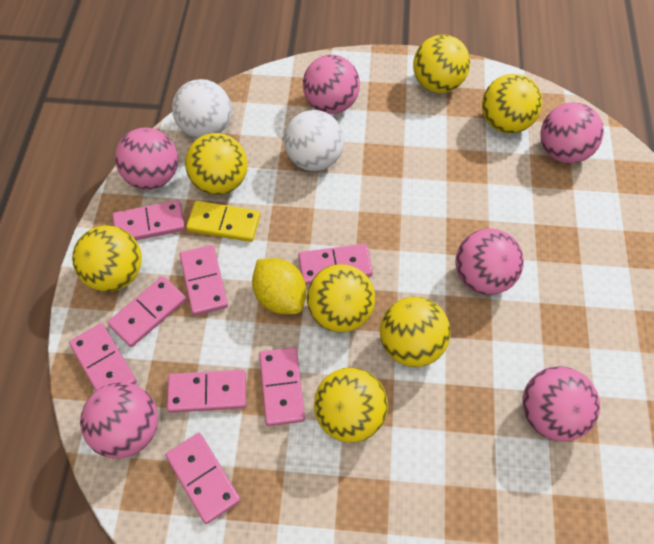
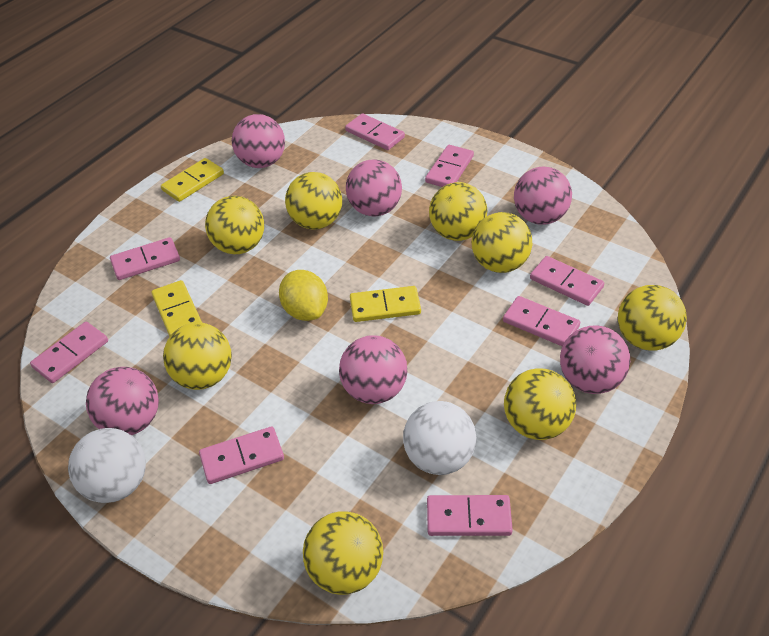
yellow ball: 7 -> 8
yellow domino: 1 -> 3

